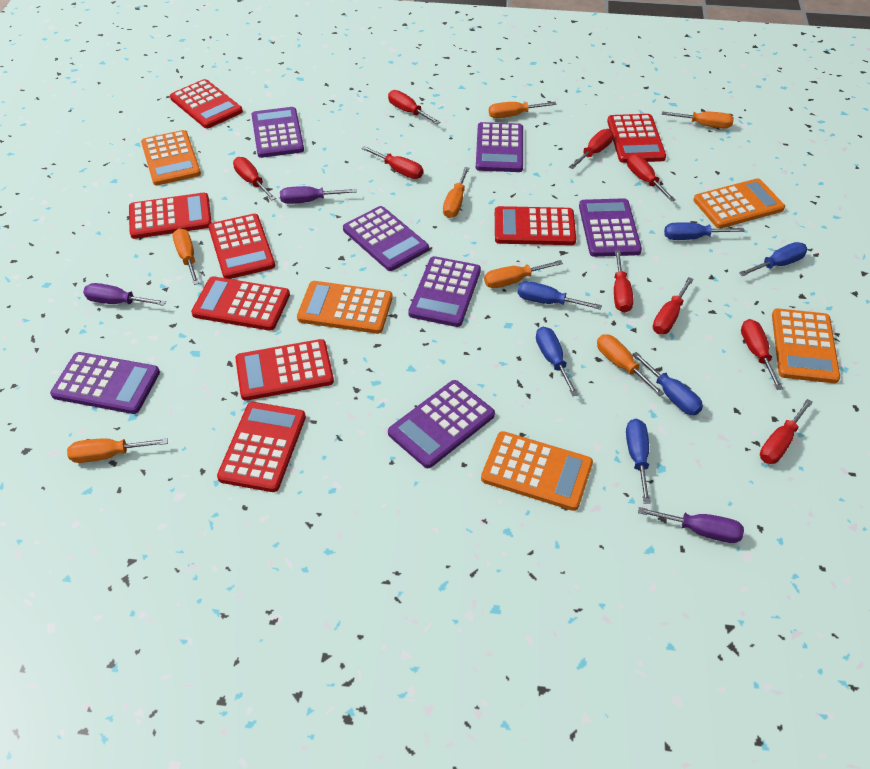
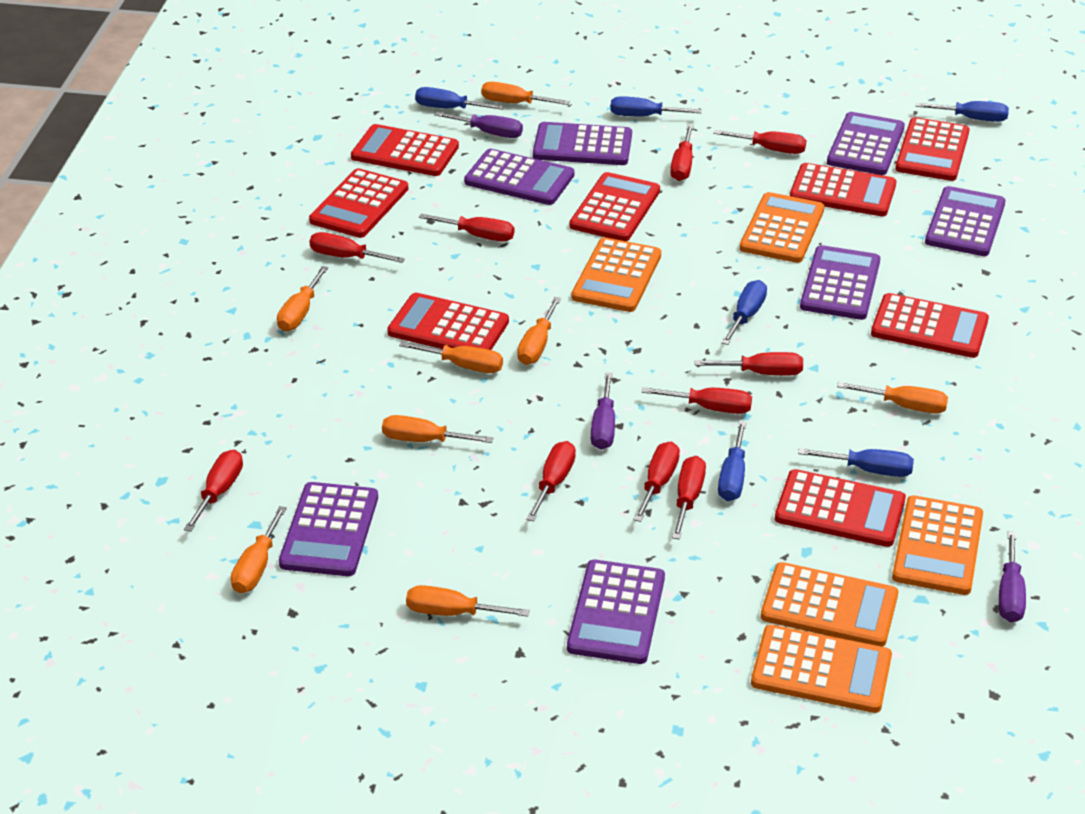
orange screwdriver: 7 -> 8
red screwdriver: 9 -> 10

